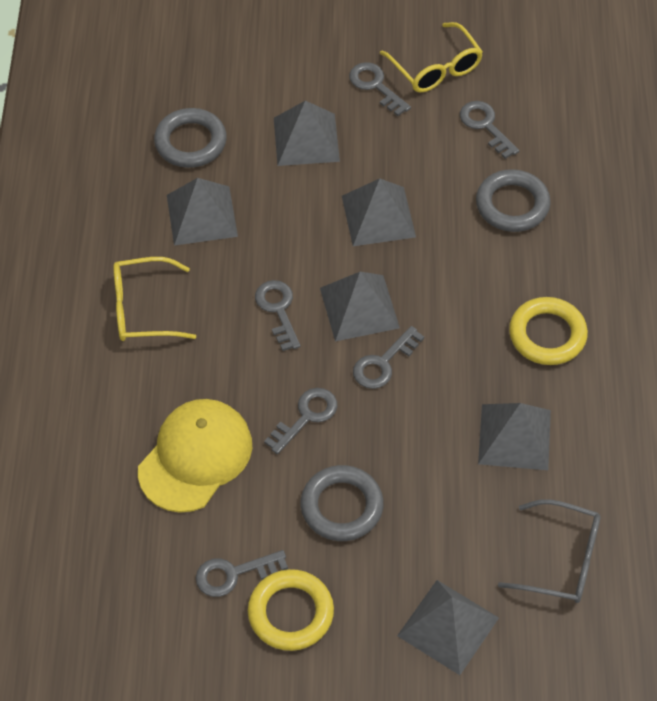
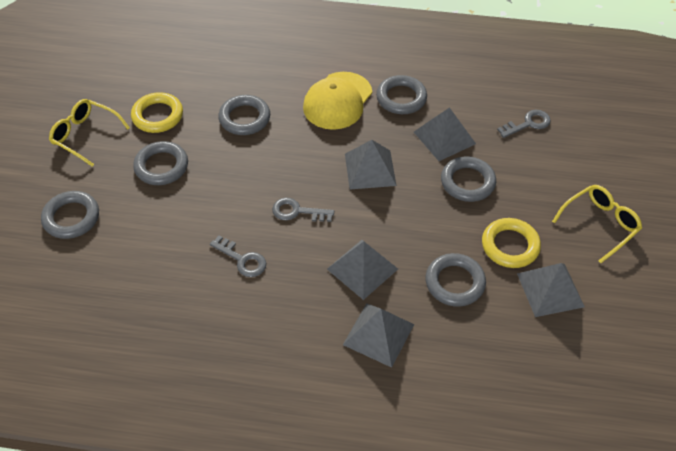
grey glasses: 1 -> 0
grey key: 6 -> 3
grey pyramid: 6 -> 5
grey ring: 3 -> 6

